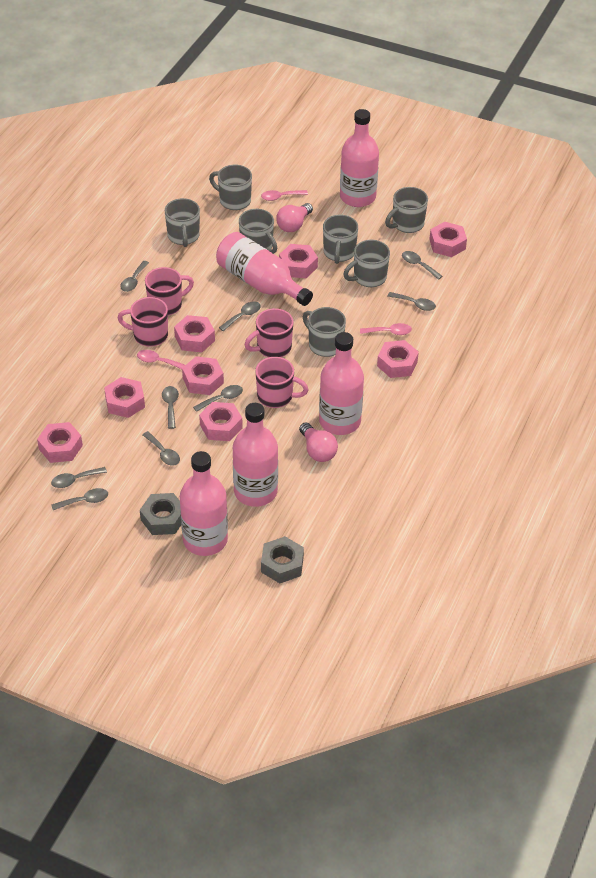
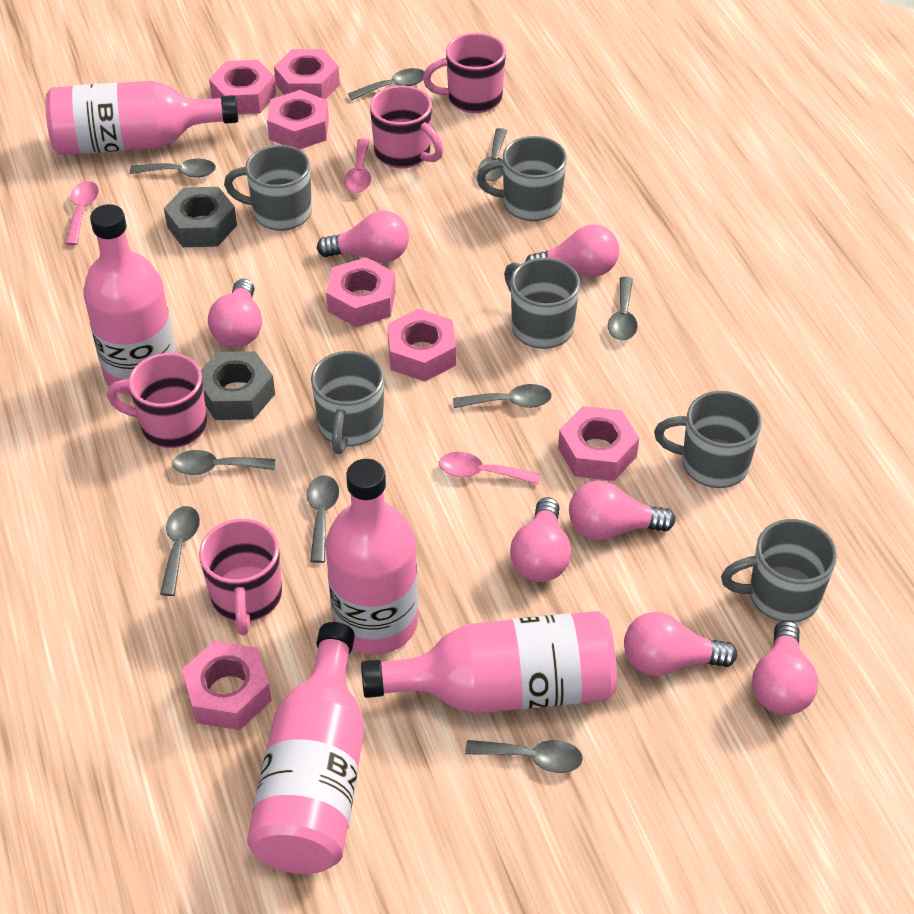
grey mug: 7 -> 6
pink light bulb: 2 -> 7
pink nut: 8 -> 7

